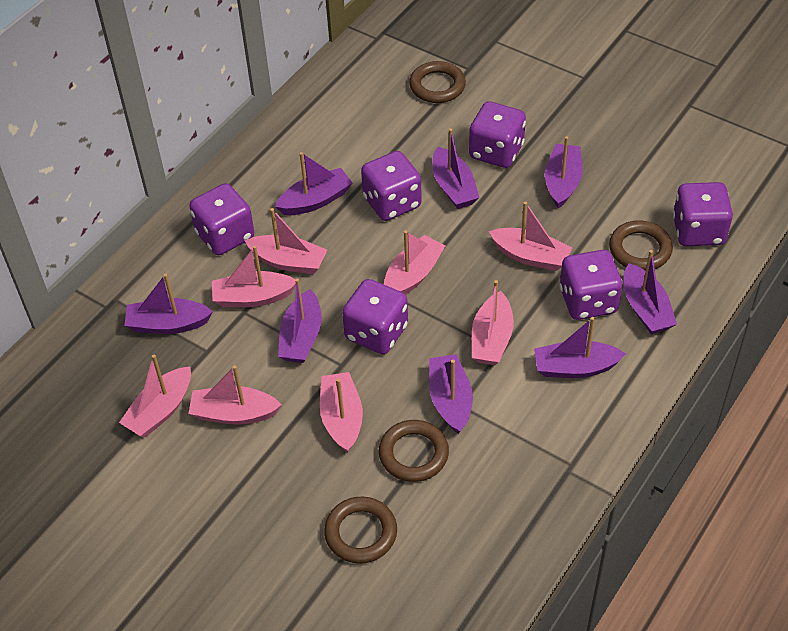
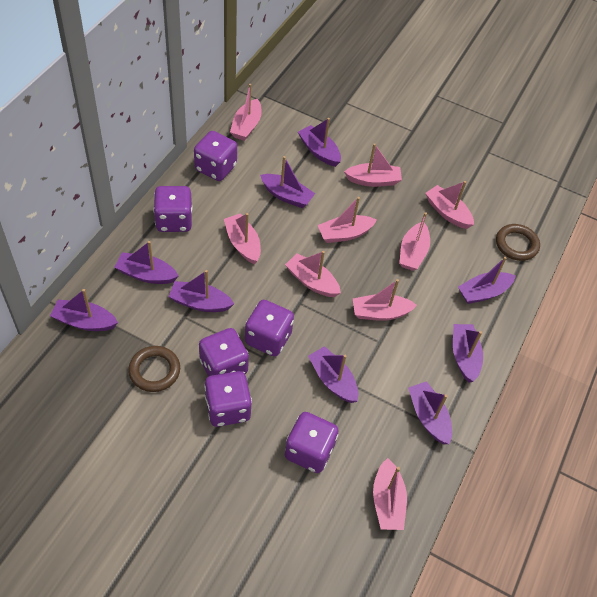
brown ring: 4 -> 2
pink boat: 8 -> 9
purple boat: 8 -> 9

